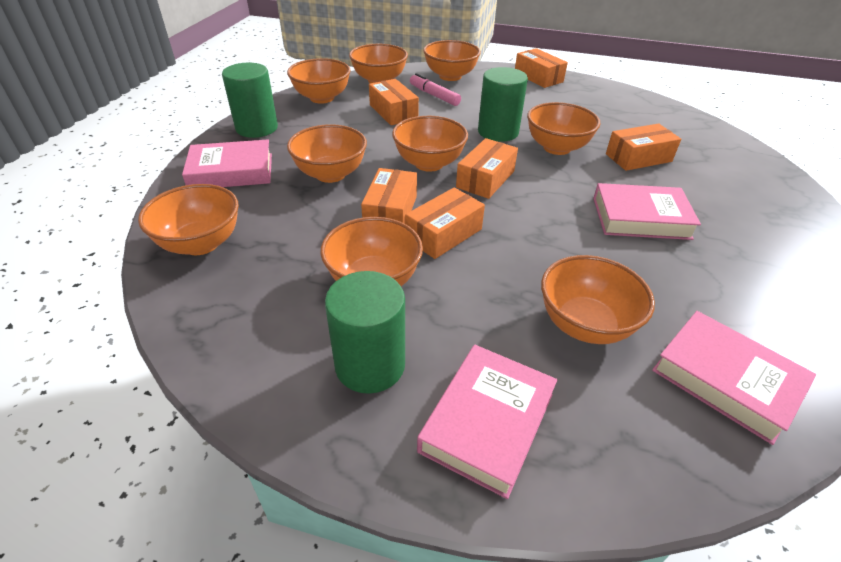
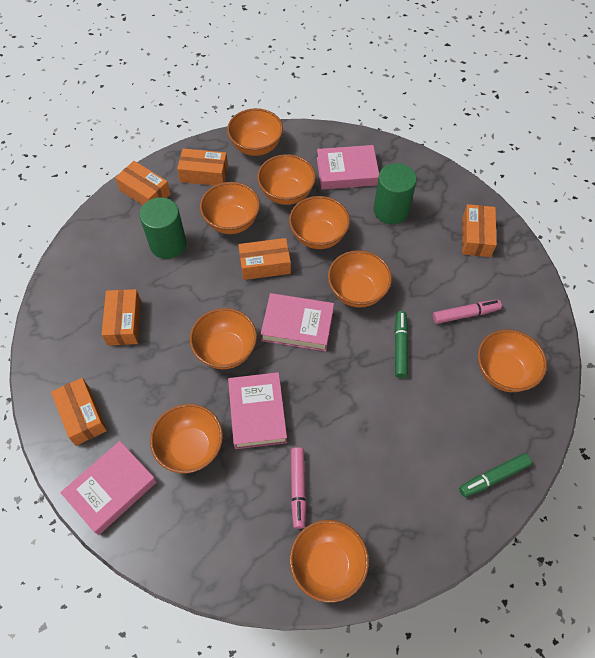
green cylinder: 3 -> 2
green marker: 0 -> 2
pink marker: 1 -> 2

